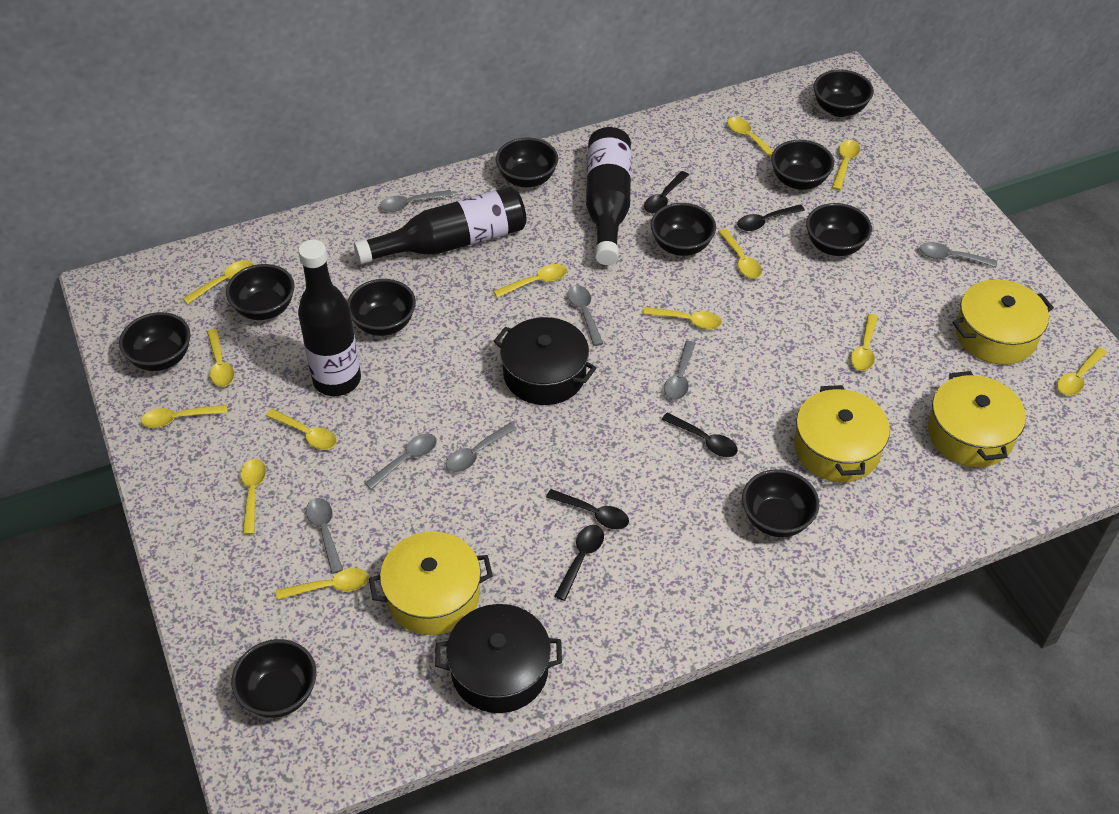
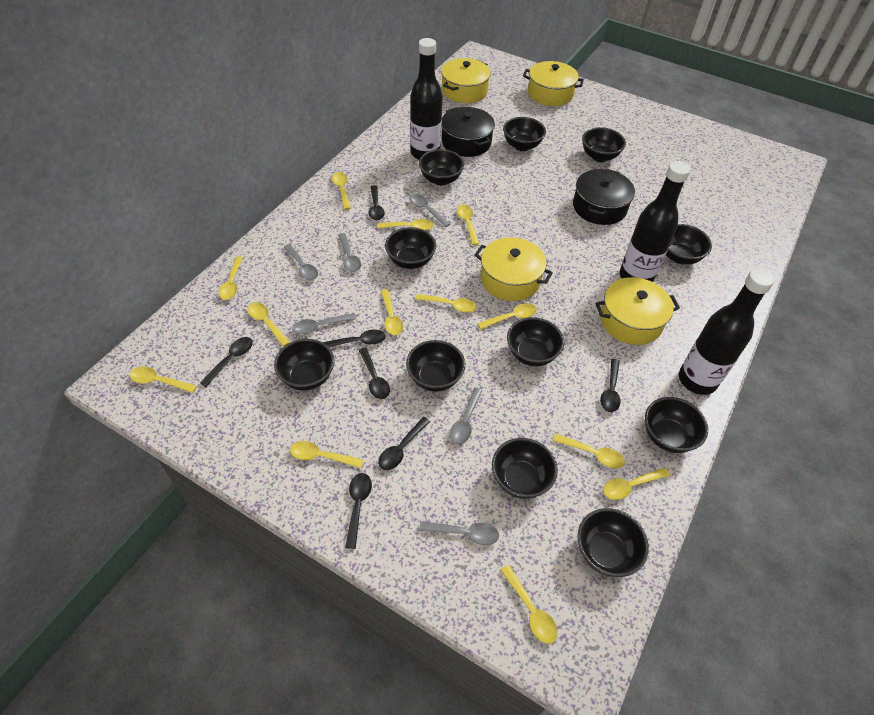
black bowl: 10 -> 11
black spoon: 5 -> 7
grey spoon: 7 -> 6

